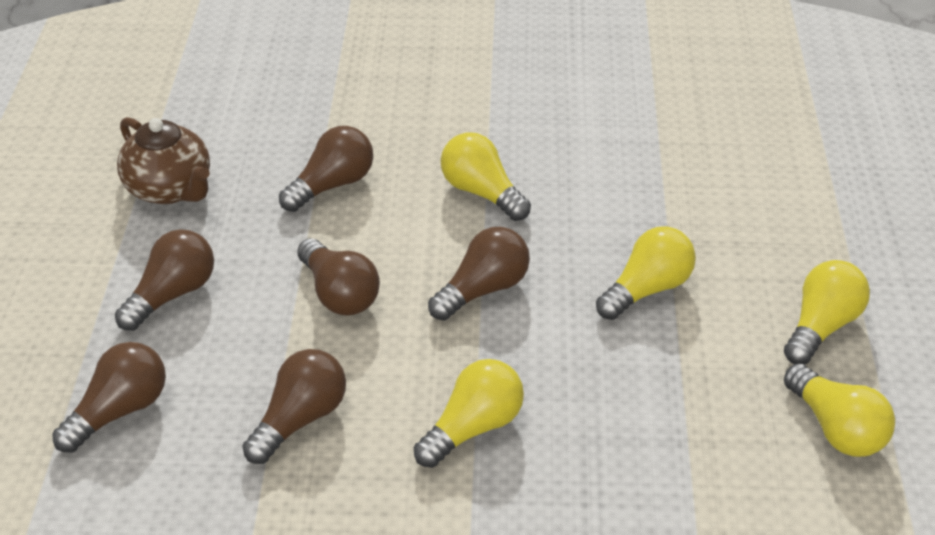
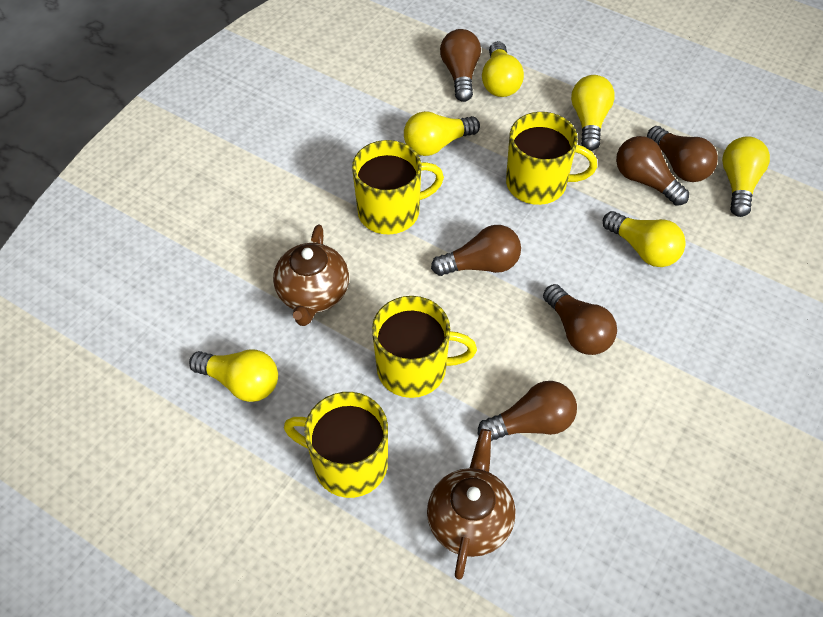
brown teapot: 1 -> 2
yellow light bulb: 5 -> 6
yellow mug: 0 -> 4

